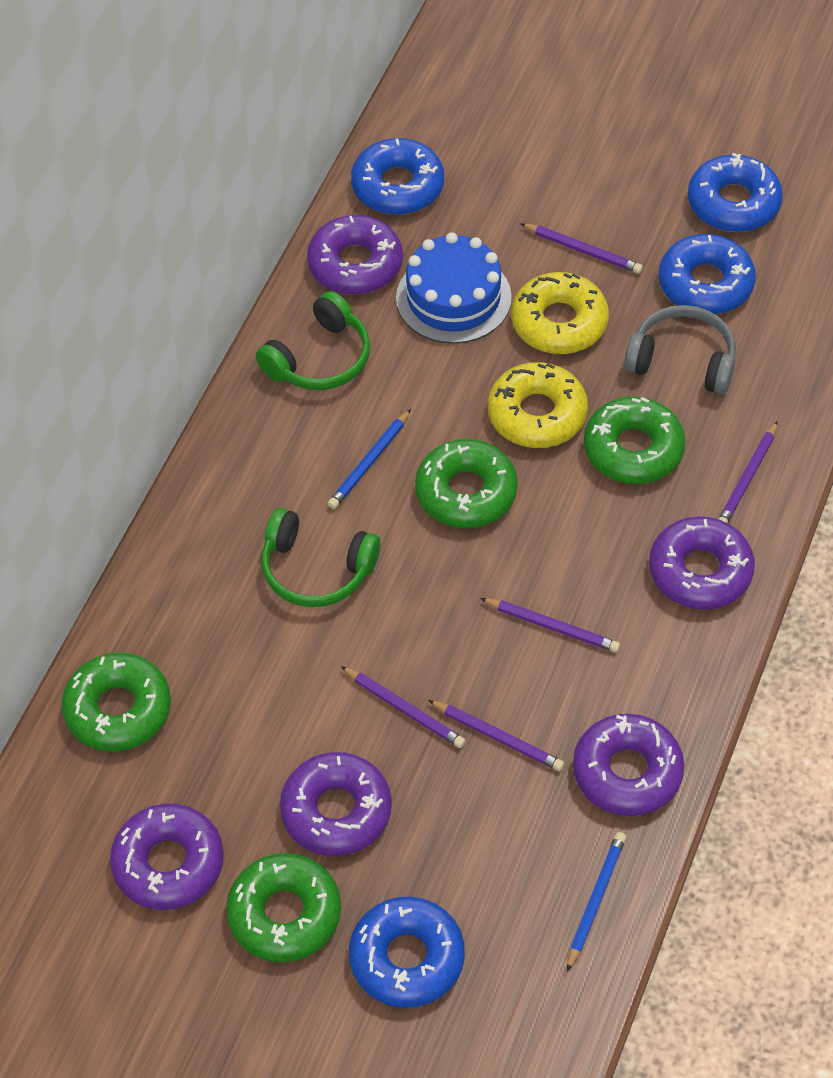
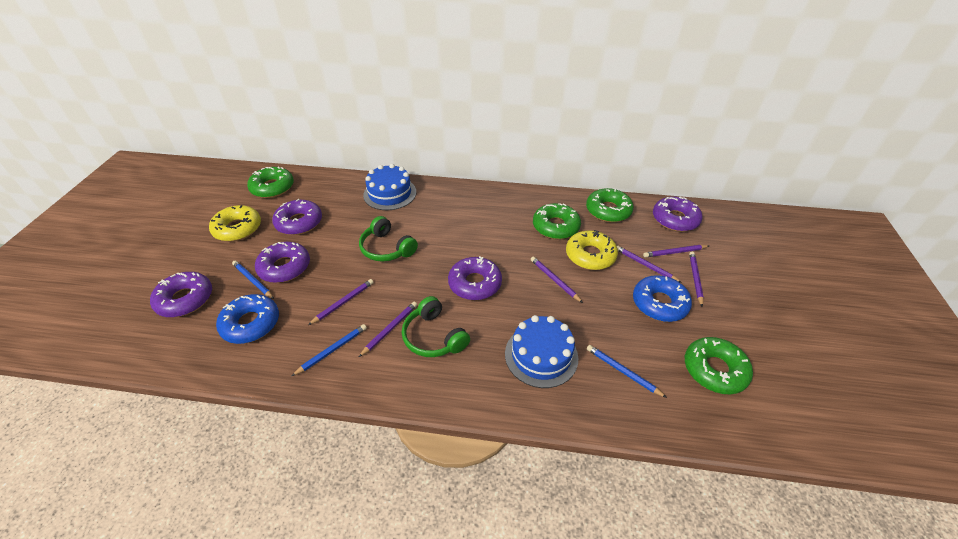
blue cake: 1 -> 2
blue donut: 4 -> 2
blue pencil: 2 -> 3
grey headphones: 1 -> 0
purple pencil: 5 -> 6

